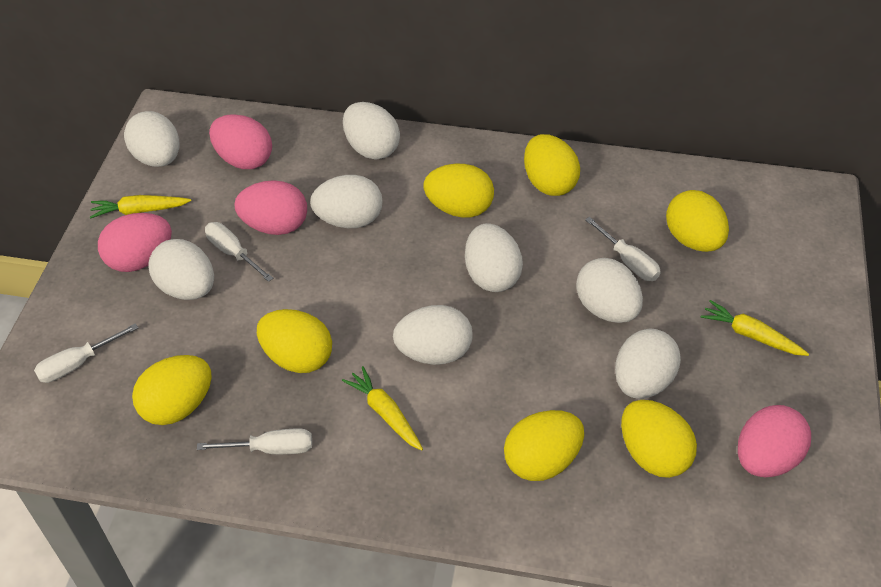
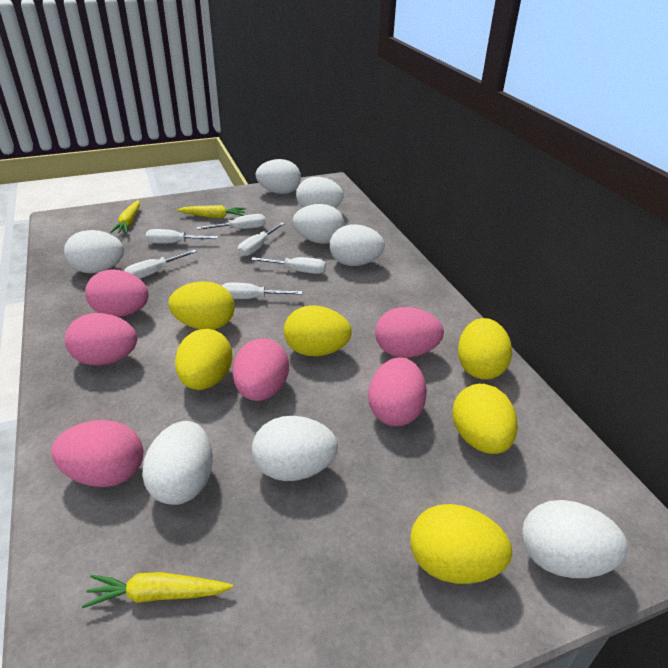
pink egg: 4 -> 6
white screwdriver: 4 -> 6
yellow egg: 7 -> 6

